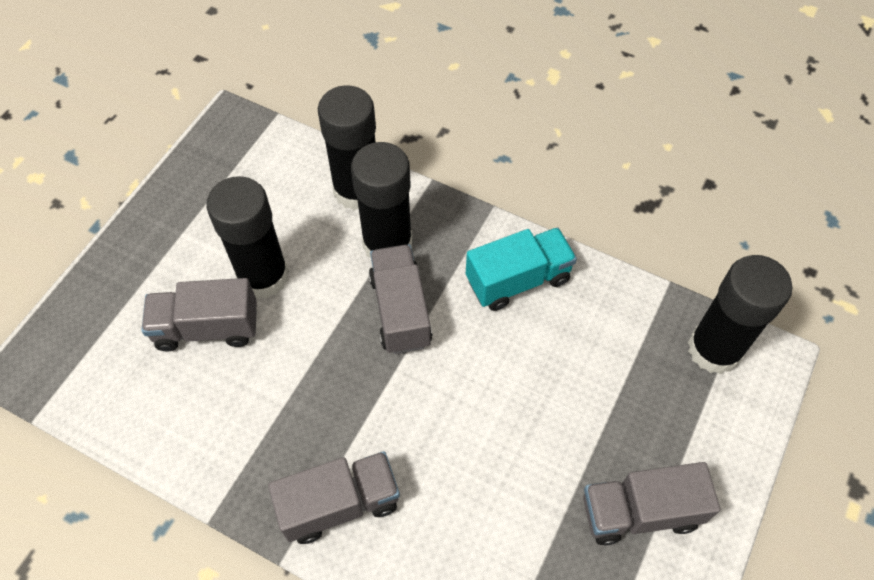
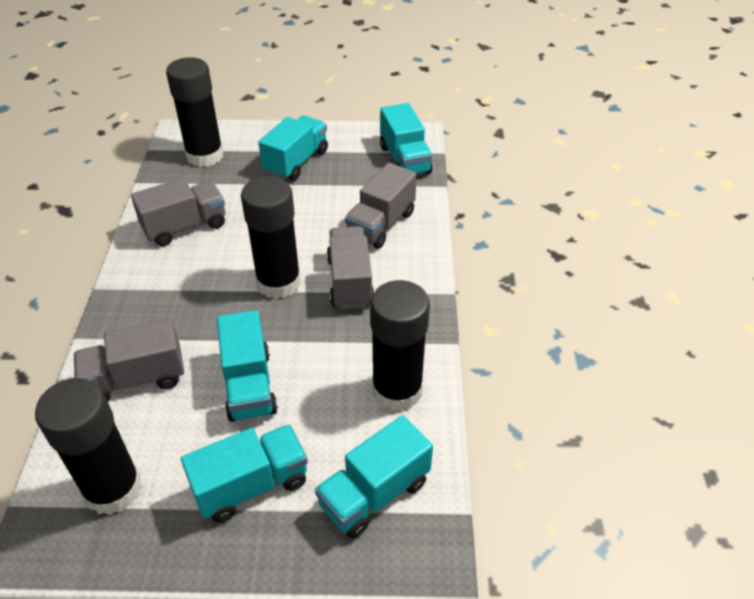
turquoise truck: 1 -> 5

